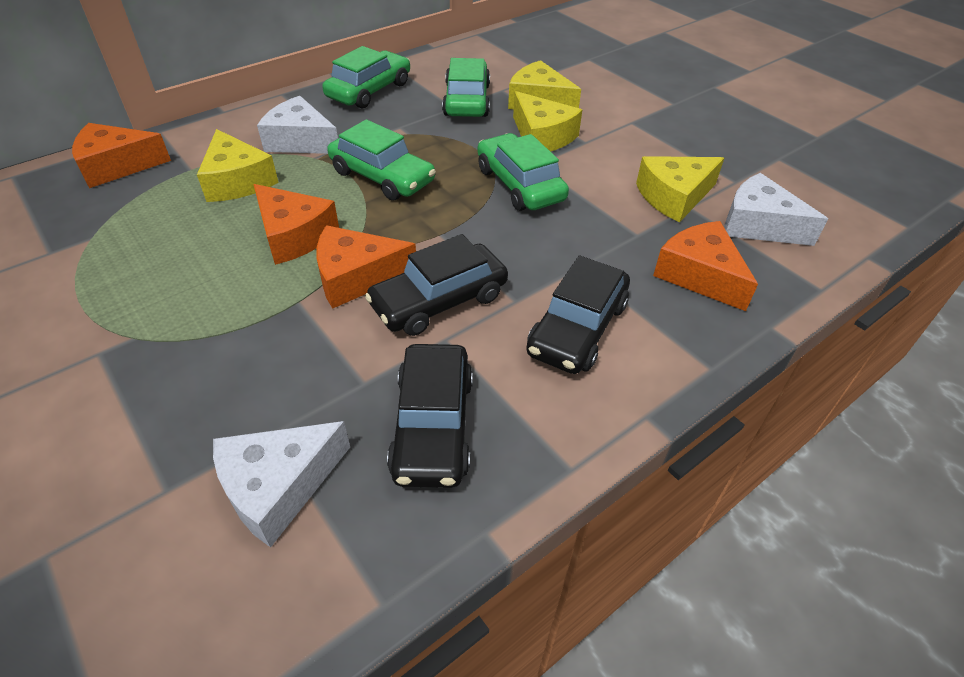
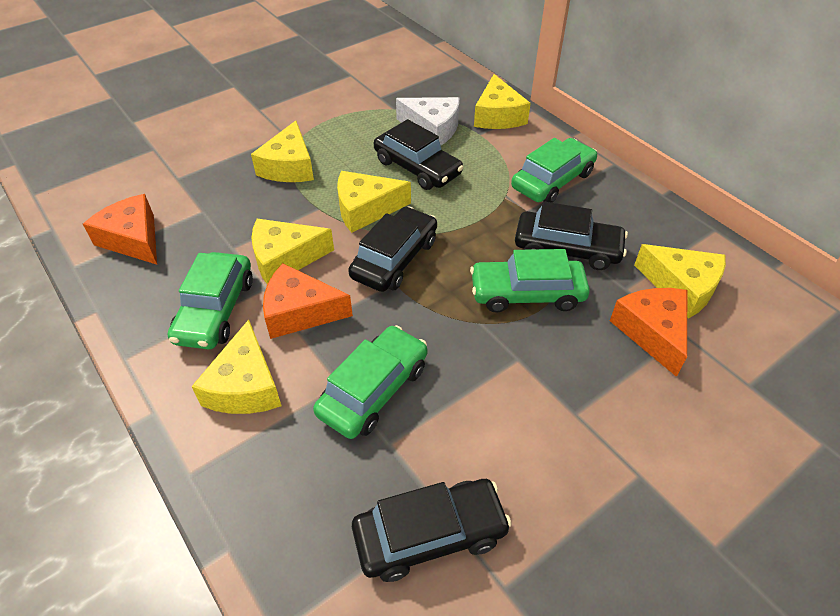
black car: 3 -> 4
orange cheese: 4 -> 3
white cheese: 3 -> 1
yellow cheese: 4 -> 6

